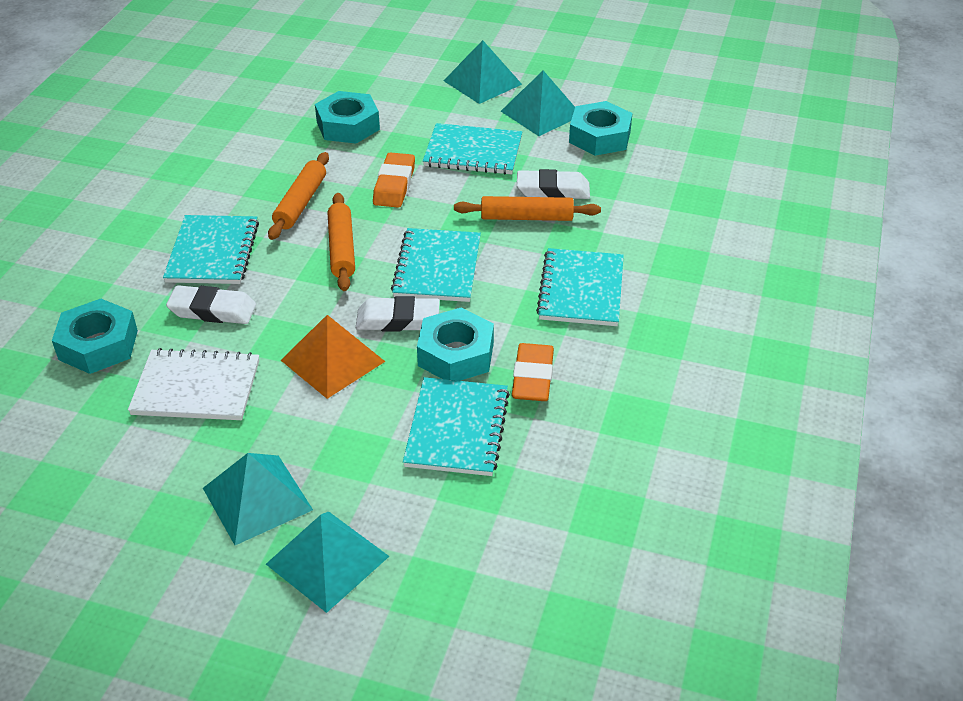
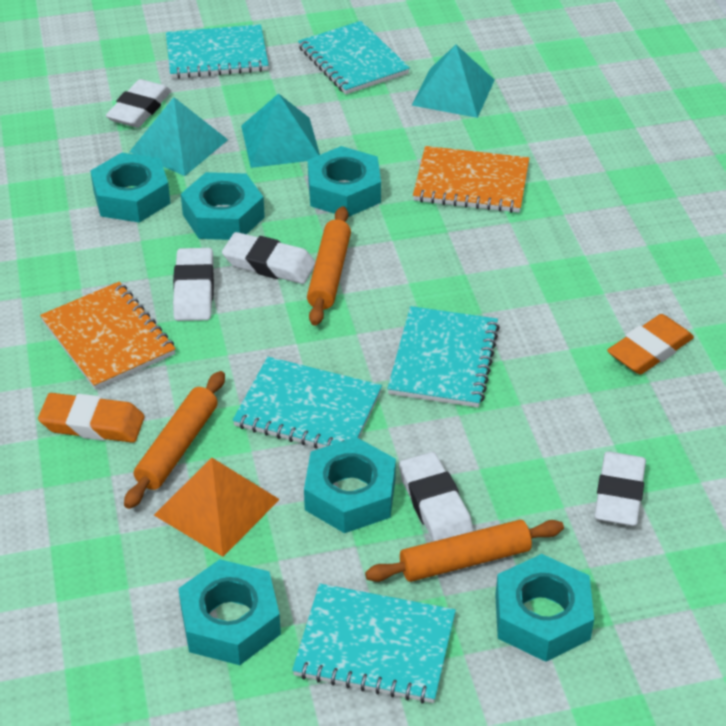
orange notebook: 0 -> 2
turquoise nut: 4 -> 6
turquoise pyramid: 4 -> 3
white eraser: 3 -> 5
white notebook: 1 -> 0

